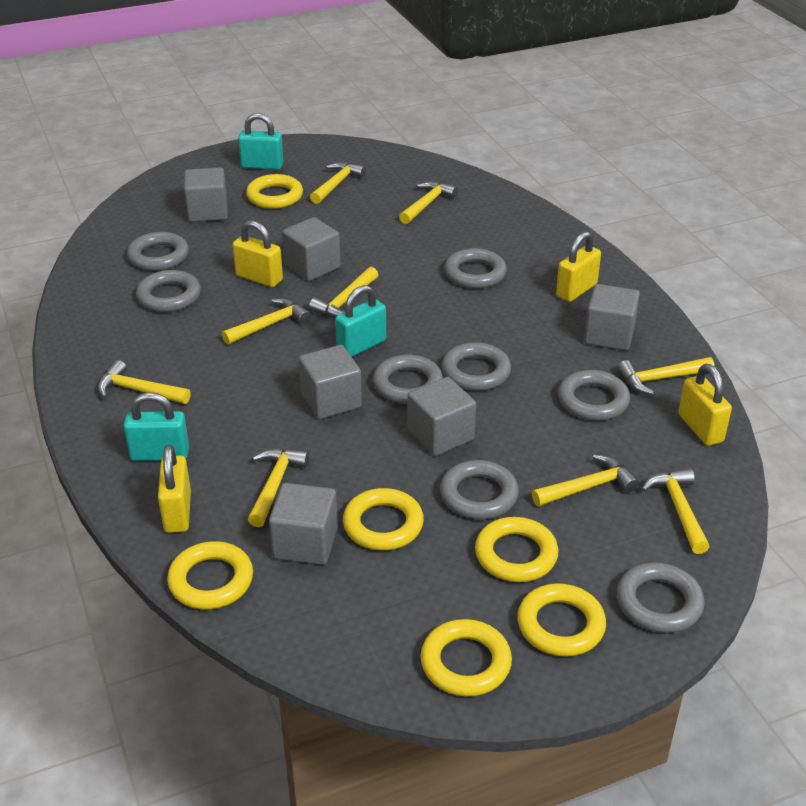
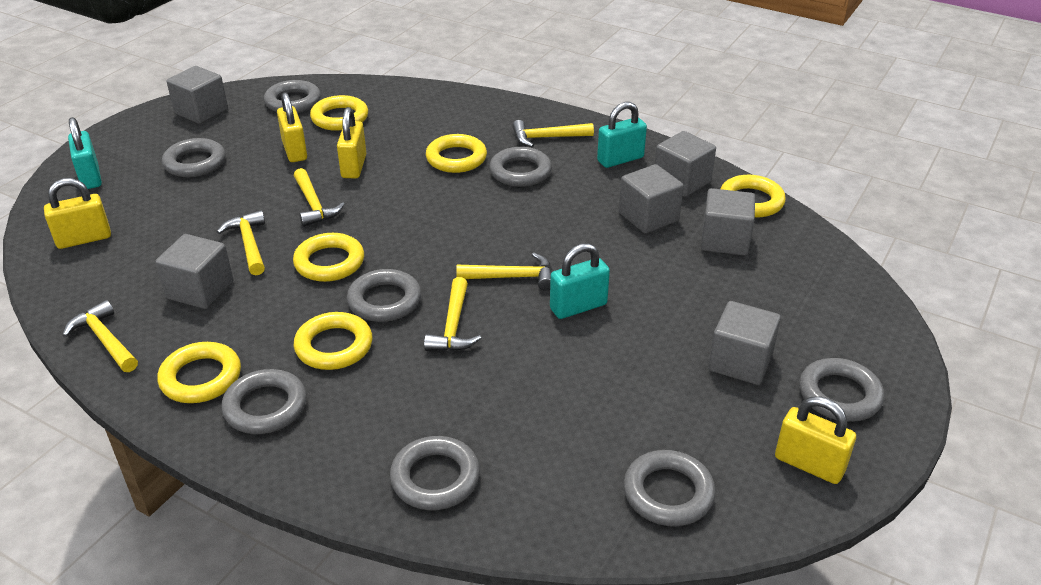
yellow hammer: 9 -> 6

